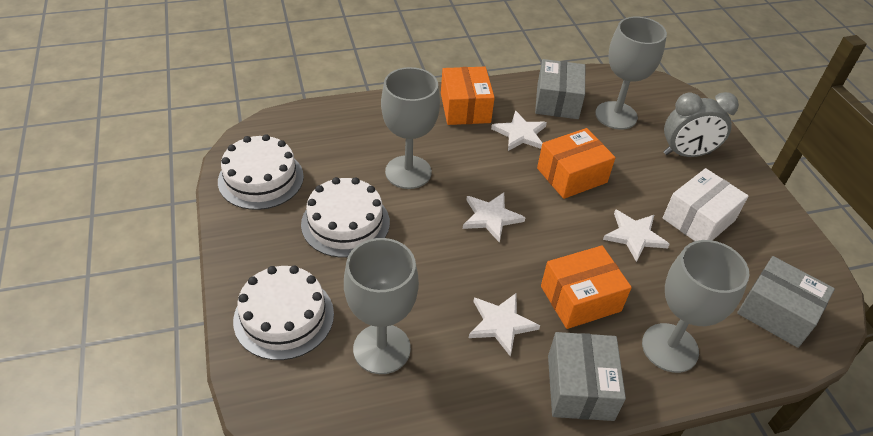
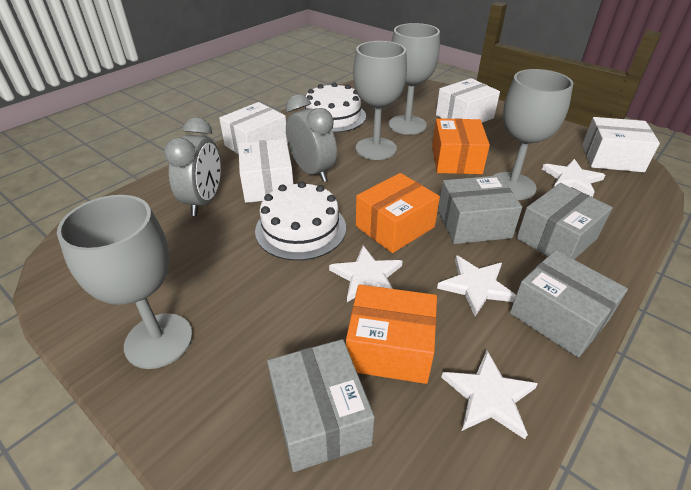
grey box: 3 -> 4
grey clock: 1 -> 2
white box: 1 -> 4
white cake: 3 -> 2

